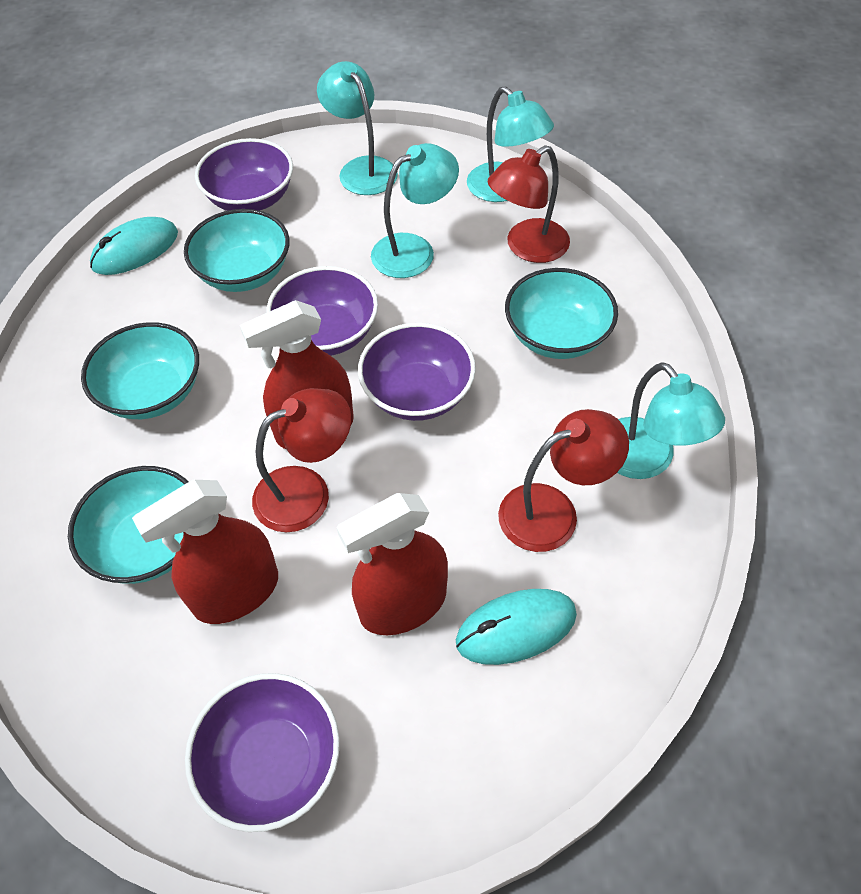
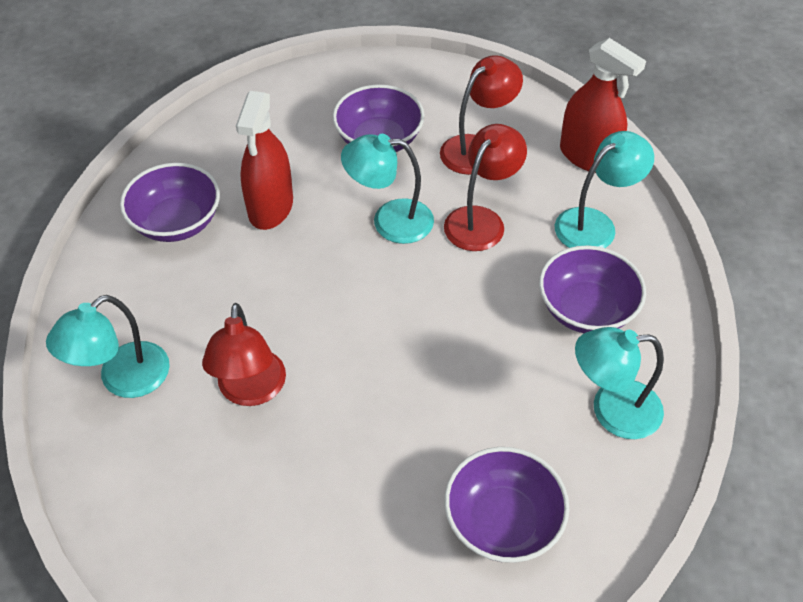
red spray bottle: 3 -> 2
turquoise bowl: 4 -> 0
turquoise mouse: 2 -> 0

